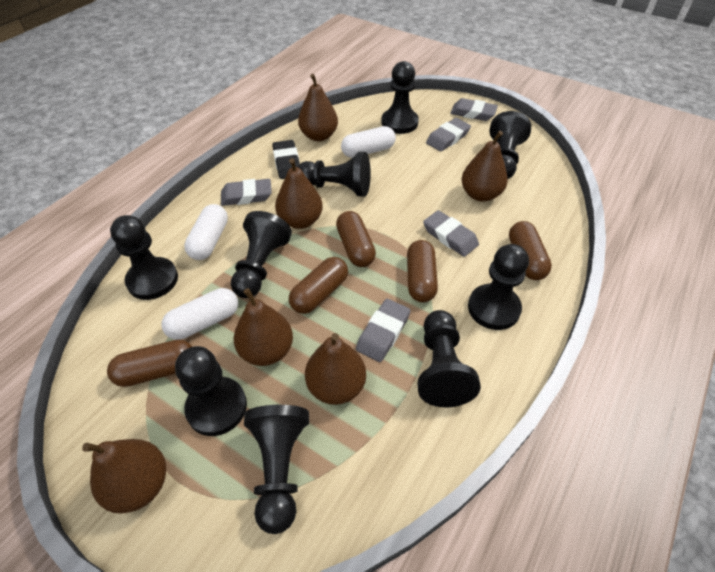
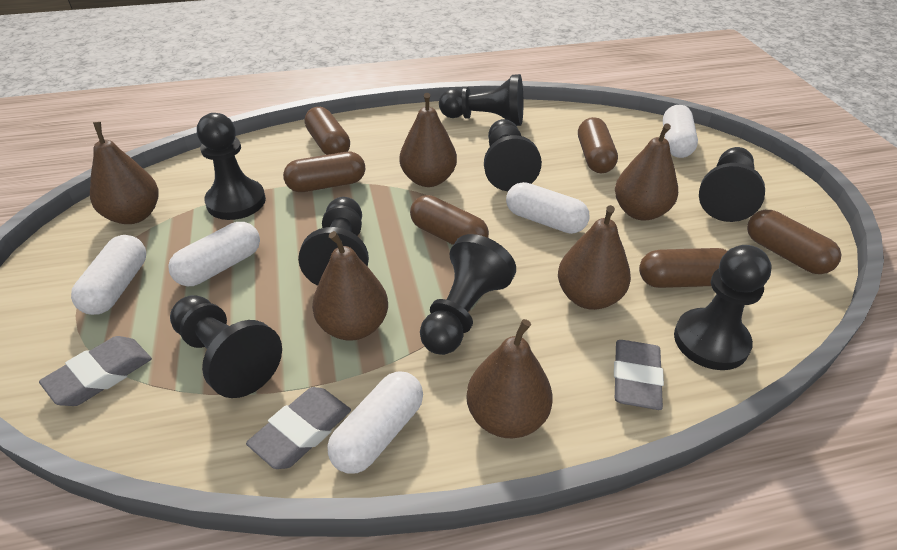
black eraser: 1 -> 0
black pawn: 9 -> 8
brown capsule: 5 -> 6
grey eraser: 5 -> 3
white capsule: 3 -> 5

